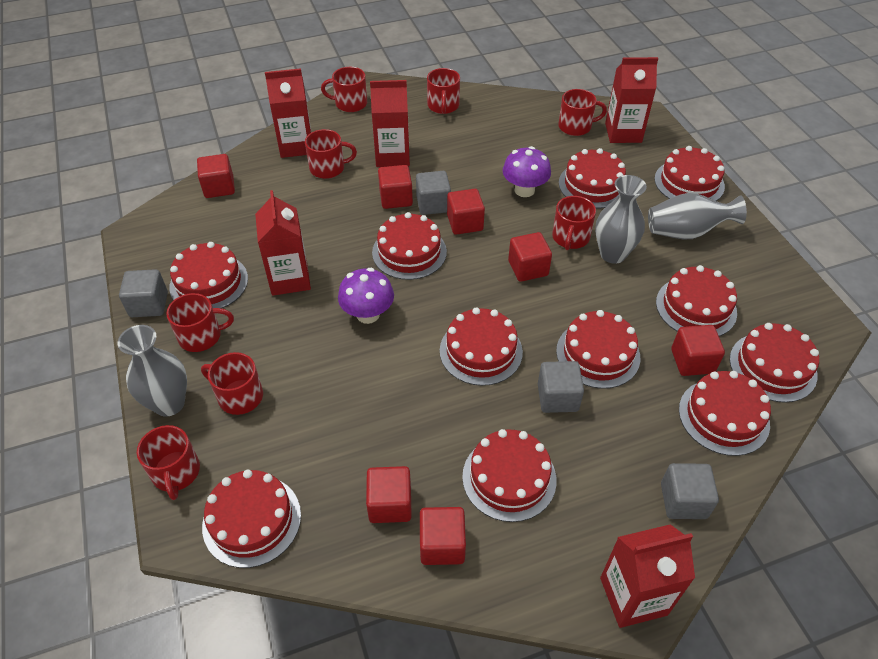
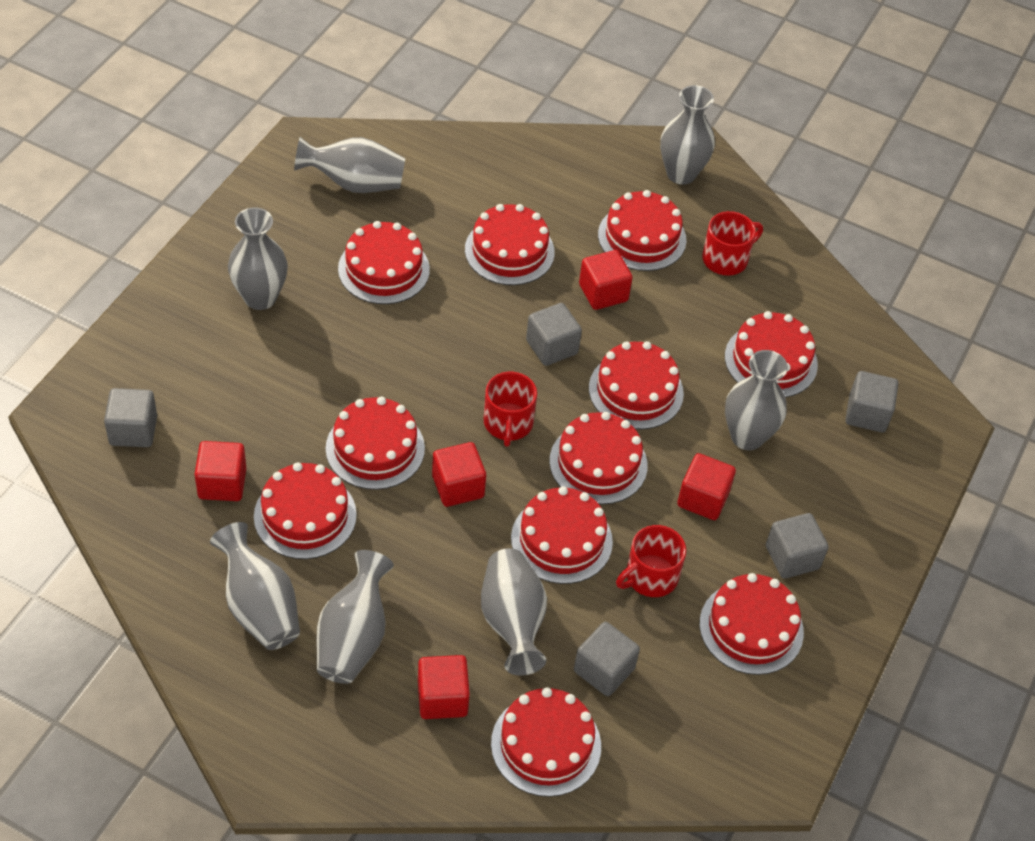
grey cube: 4 -> 5
grey vase: 3 -> 7
purple mushroom: 2 -> 0
red carton: 5 -> 0
red cube: 7 -> 5
red mug: 8 -> 3

